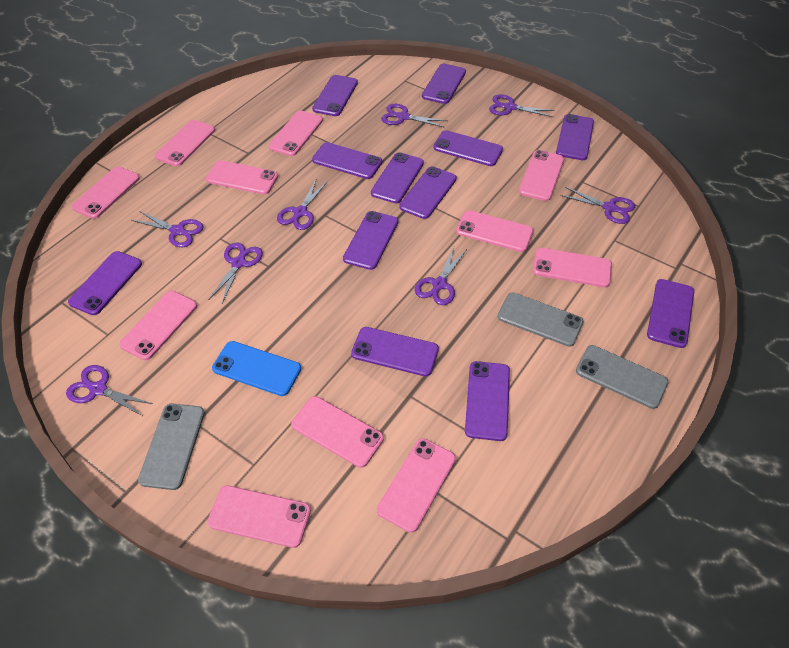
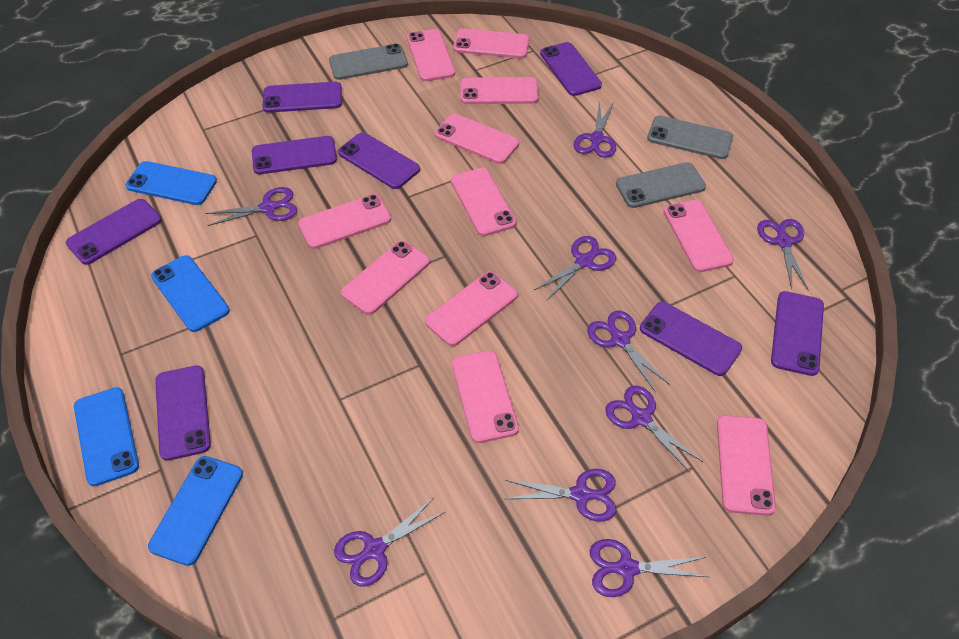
blue phone: 1 -> 4
purple phone: 12 -> 8
purple scissors: 8 -> 9

